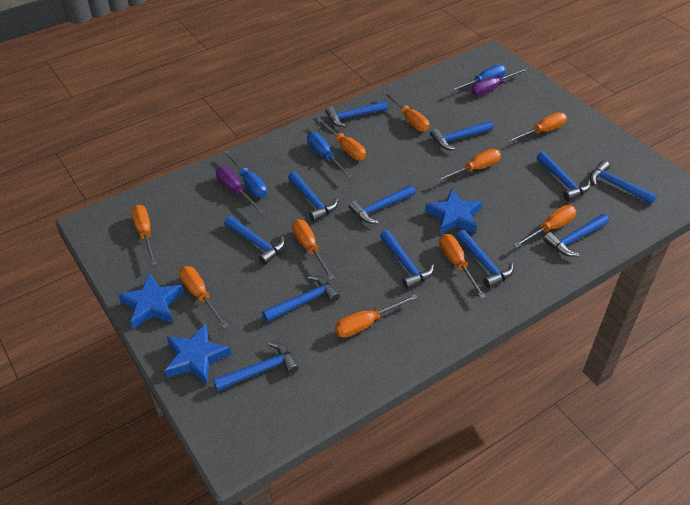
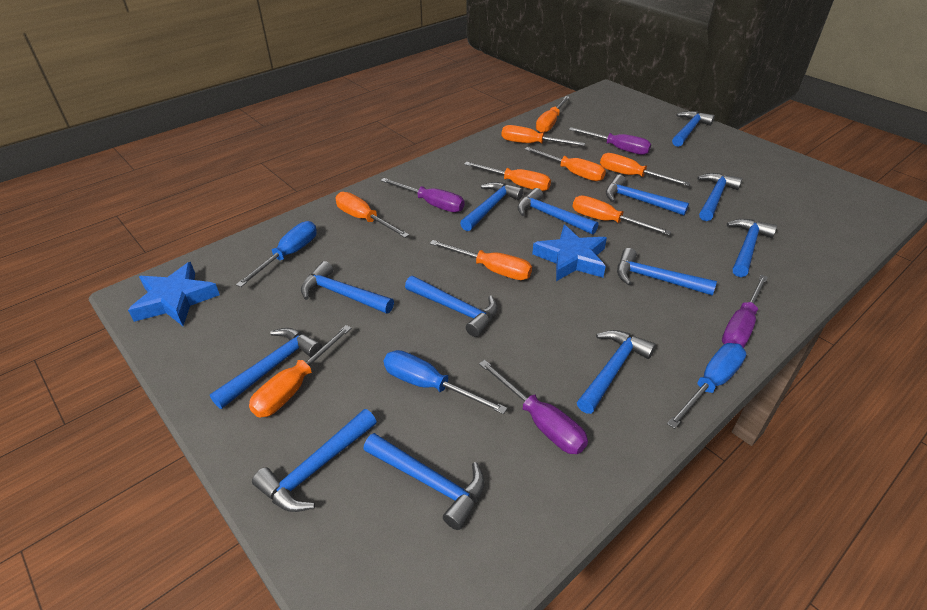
blue hammer: 12 -> 13
blue star: 3 -> 2
orange screwdriver: 10 -> 9
purple screwdriver: 2 -> 4

